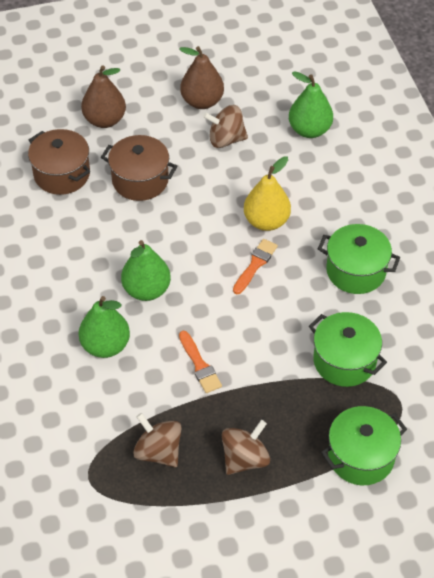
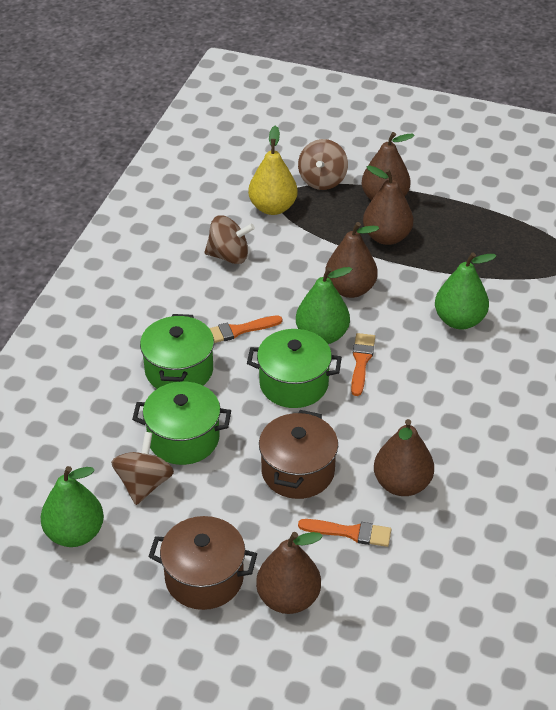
brown pear: 2 -> 5
orange brush: 2 -> 3

